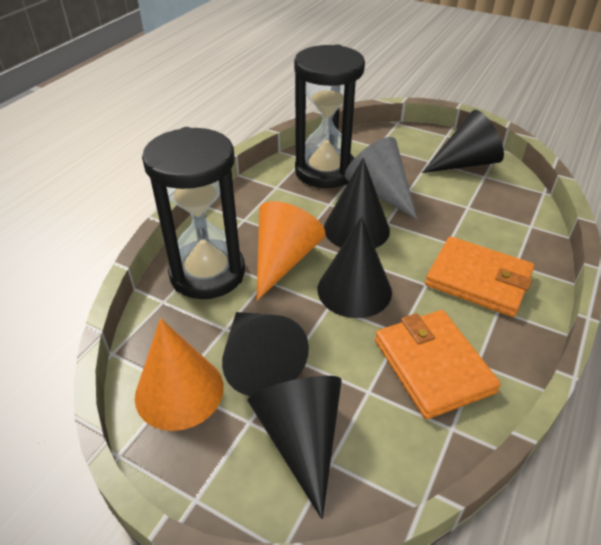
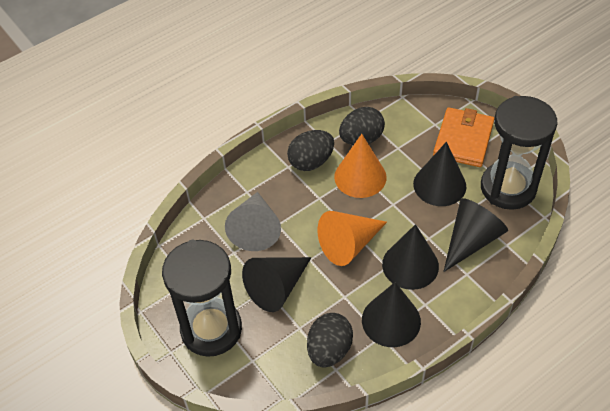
black egg: 0 -> 3
orange wallet: 2 -> 1

